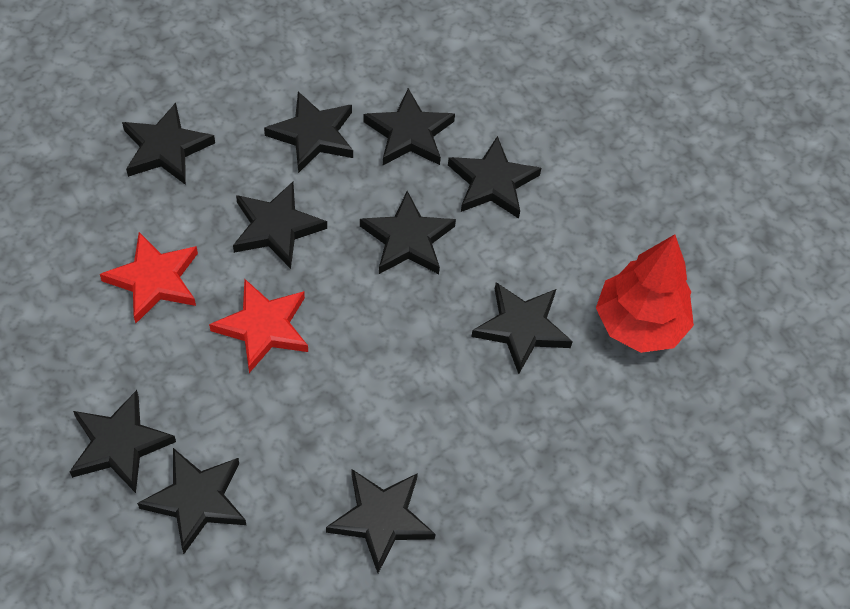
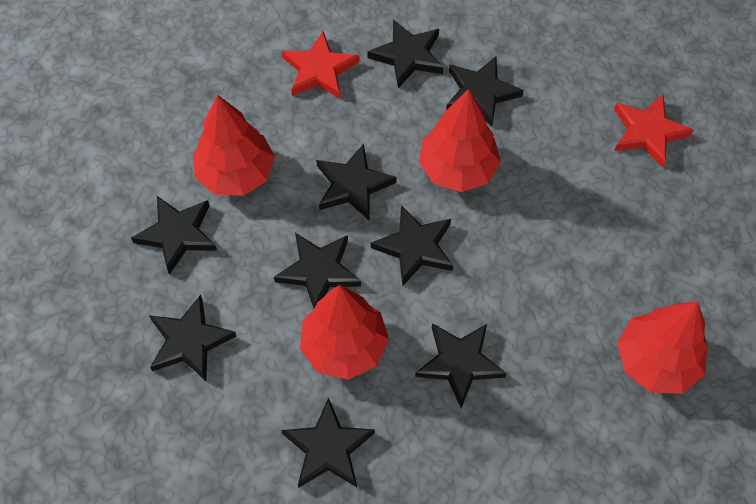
black star: 10 -> 9
red tree: 1 -> 4

